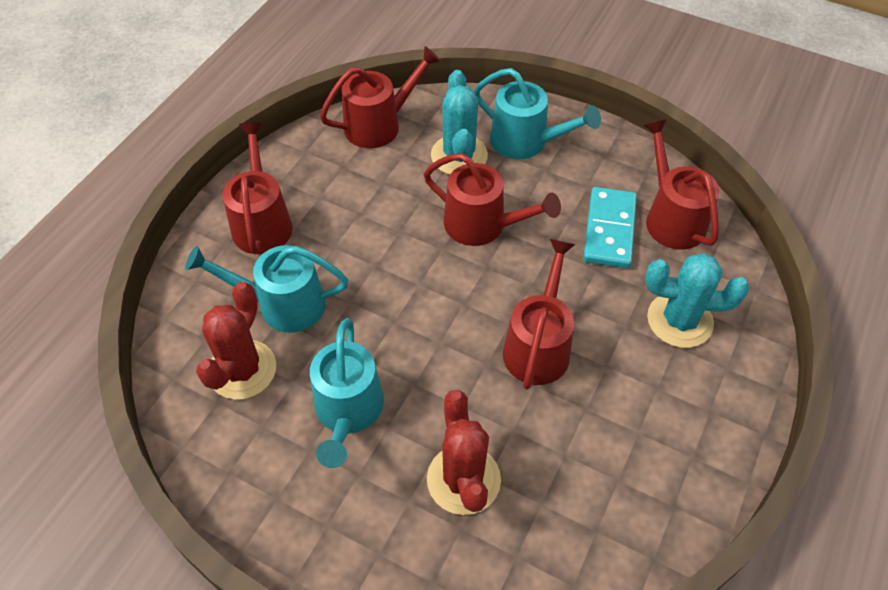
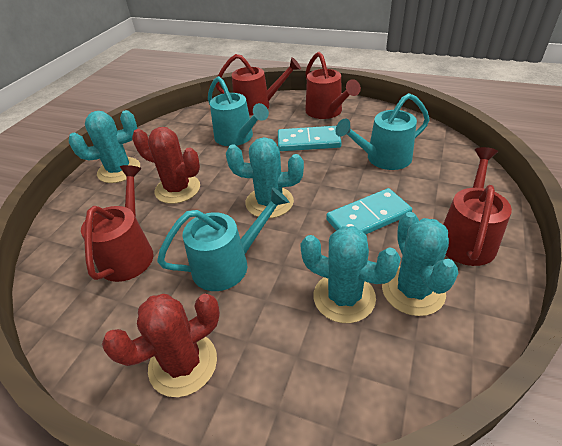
red watering can: 5 -> 4
turquoise cactus: 2 -> 4
turquoise domino: 1 -> 2

